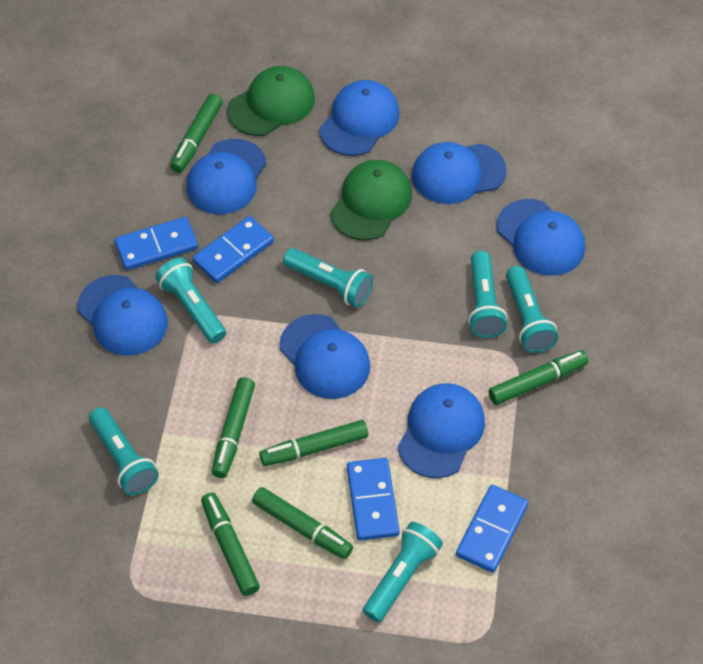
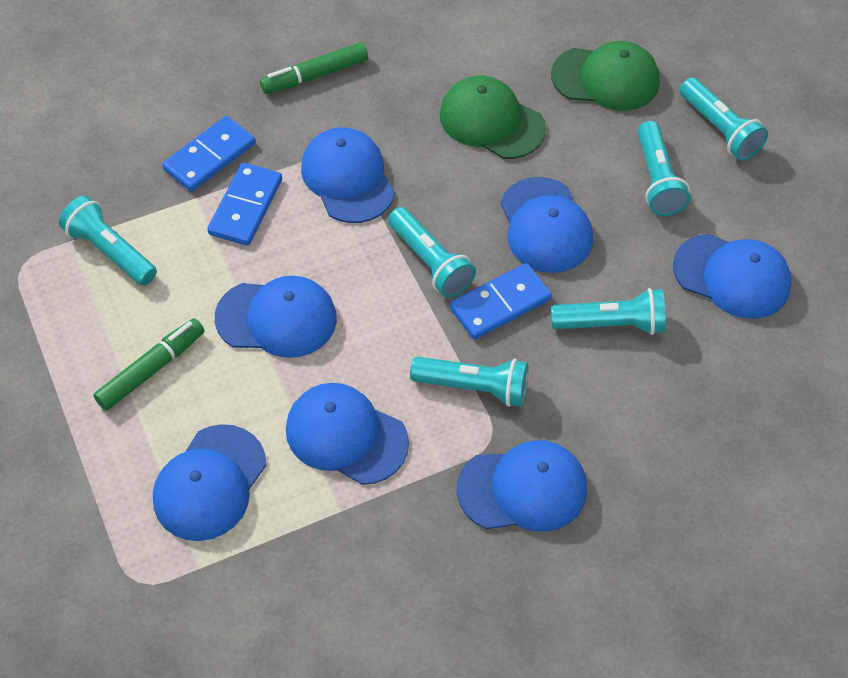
blue domino: 4 -> 3
green marker: 6 -> 2

